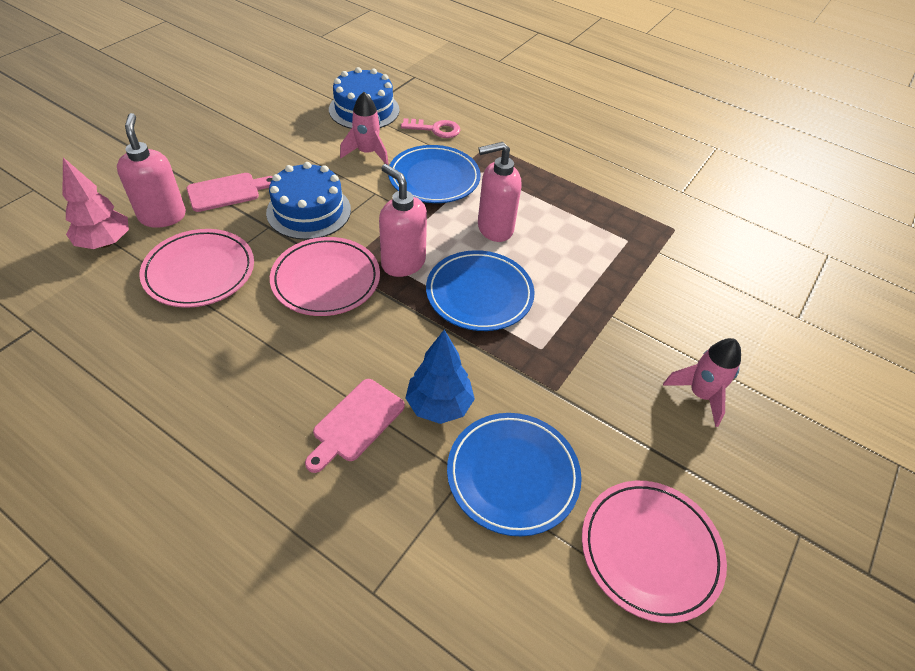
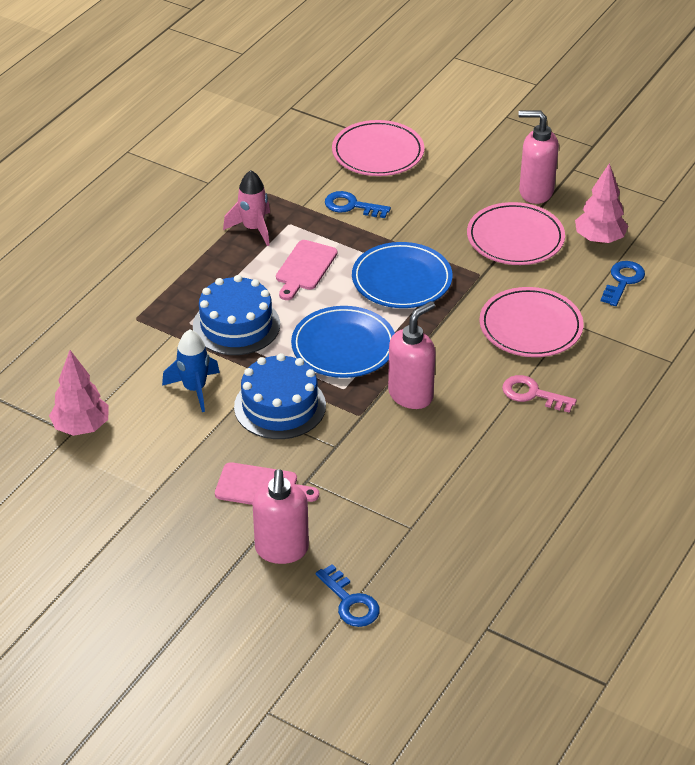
blue key: 0 -> 3
blue plate: 3 -> 2
blue rocket: 0 -> 1
blue tree: 1 -> 0
pink rocket: 2 -> 1
pink tree: 1 -> 2

